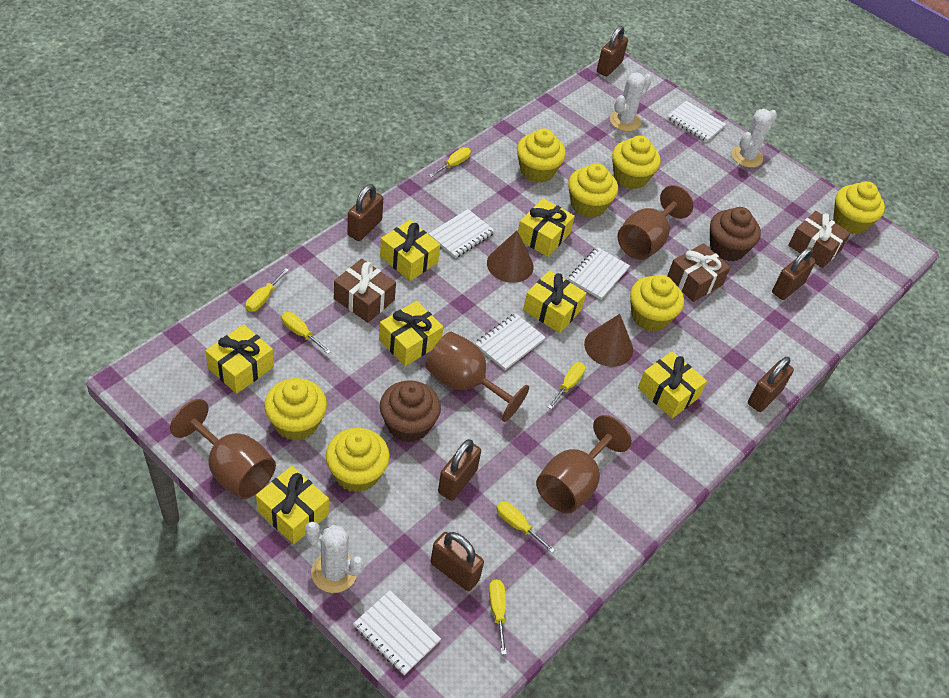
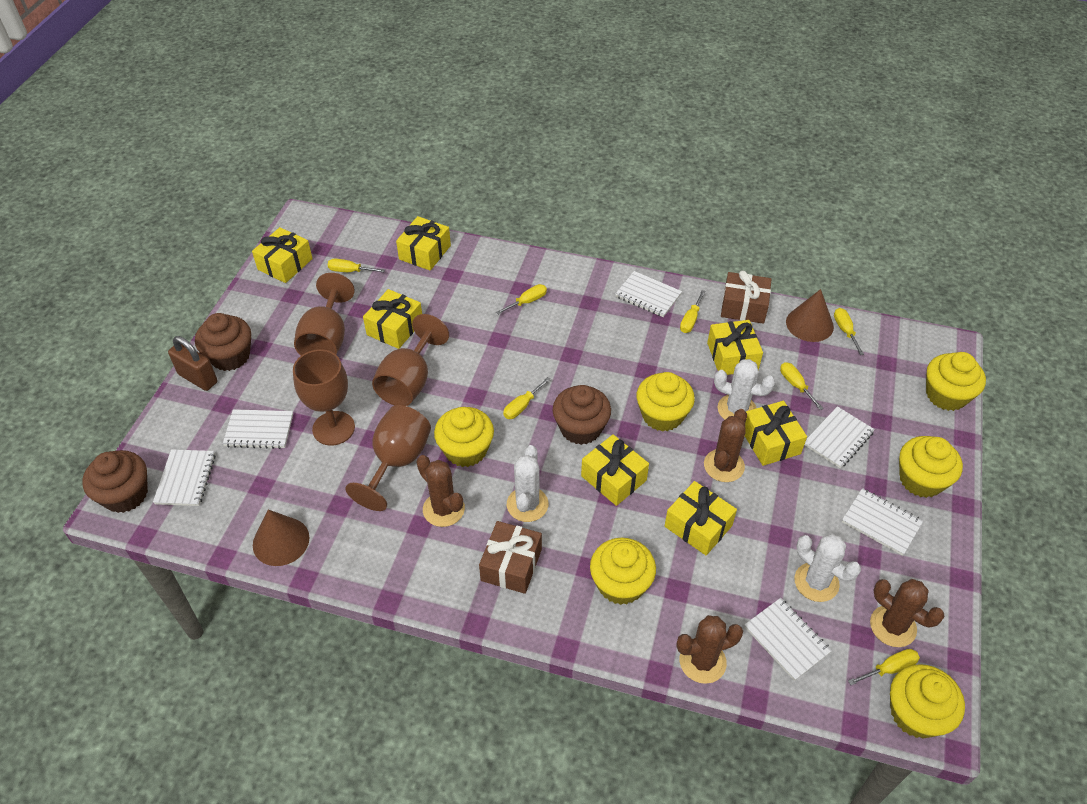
brown cactus: 0 -> 4
brown cupcake: 2 -> 3
brown gift: 3 -> 2
brown padlock: 6 -> 1
white notebook: 5 -> 6
yellow cupcake: 7 -> 6
yellow screwdriver: 6 -> 7

